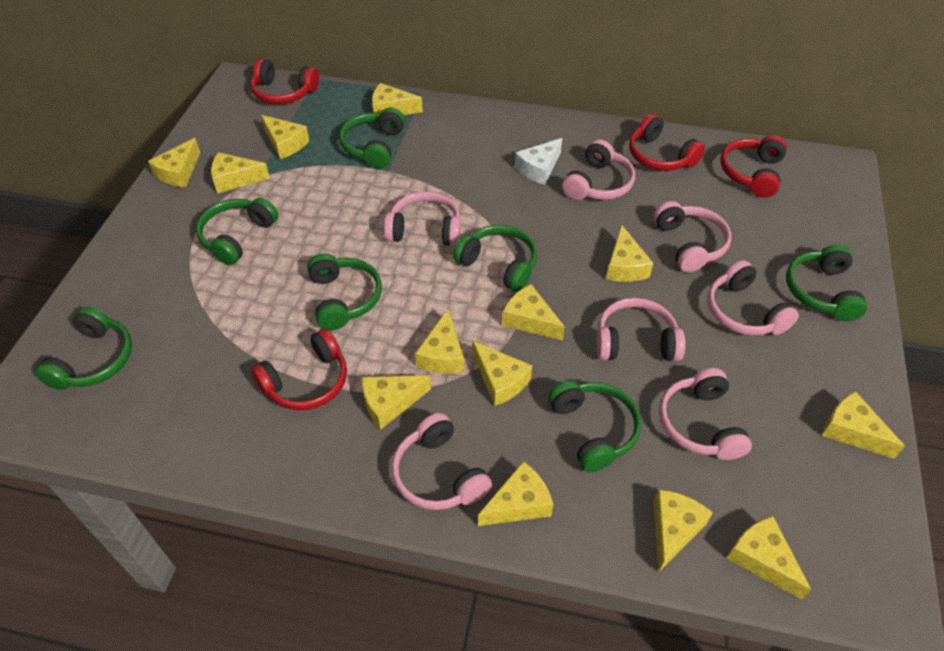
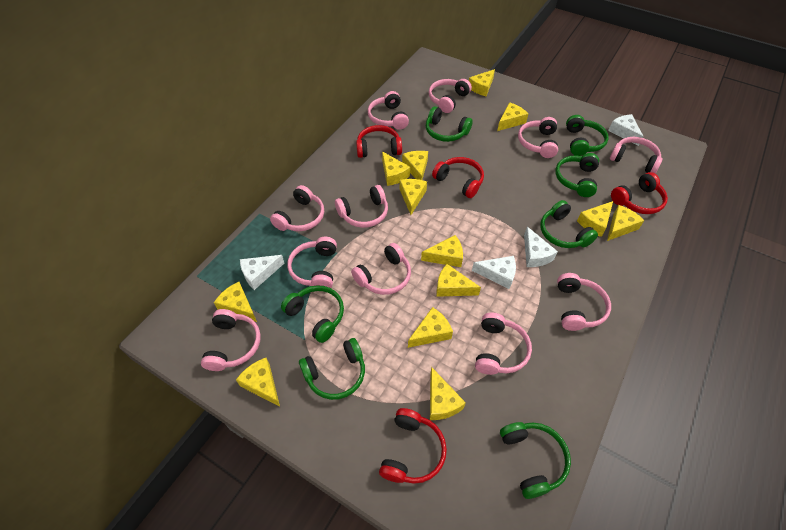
pink headphones: 7 -> 11
white cheese: 1 -> 4

